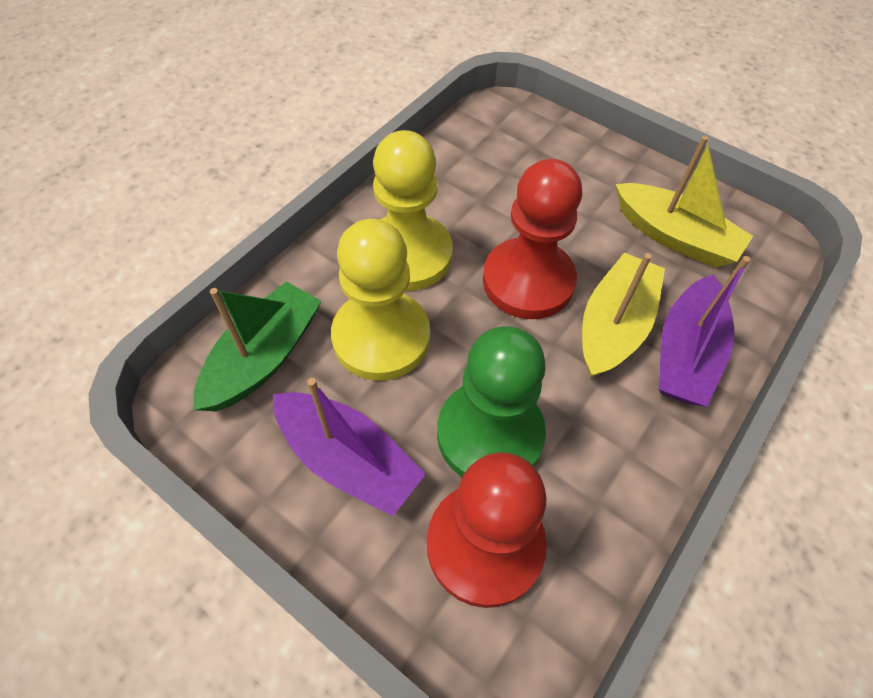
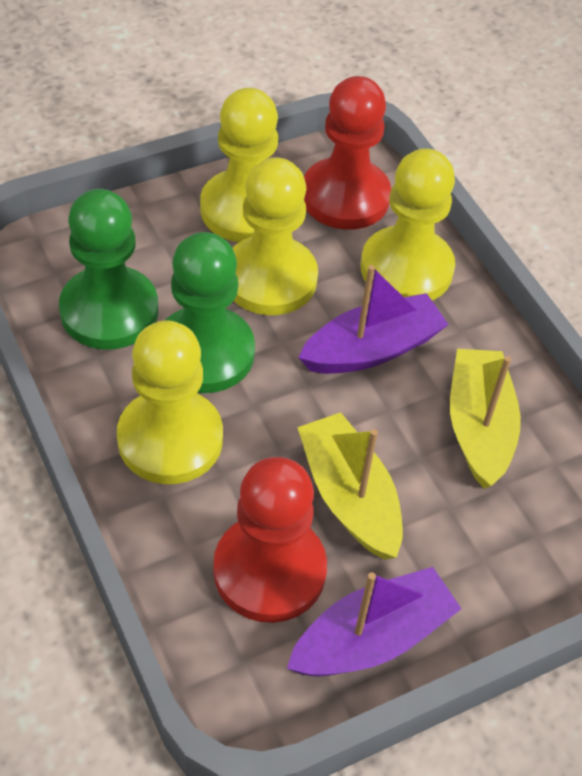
green boat: 1 -> 0
green pawn: 1 -> 2
yellow pawn: 2 -> 4

